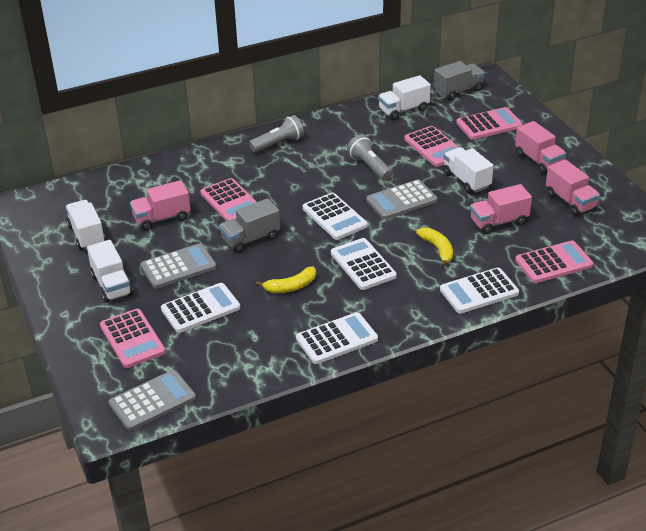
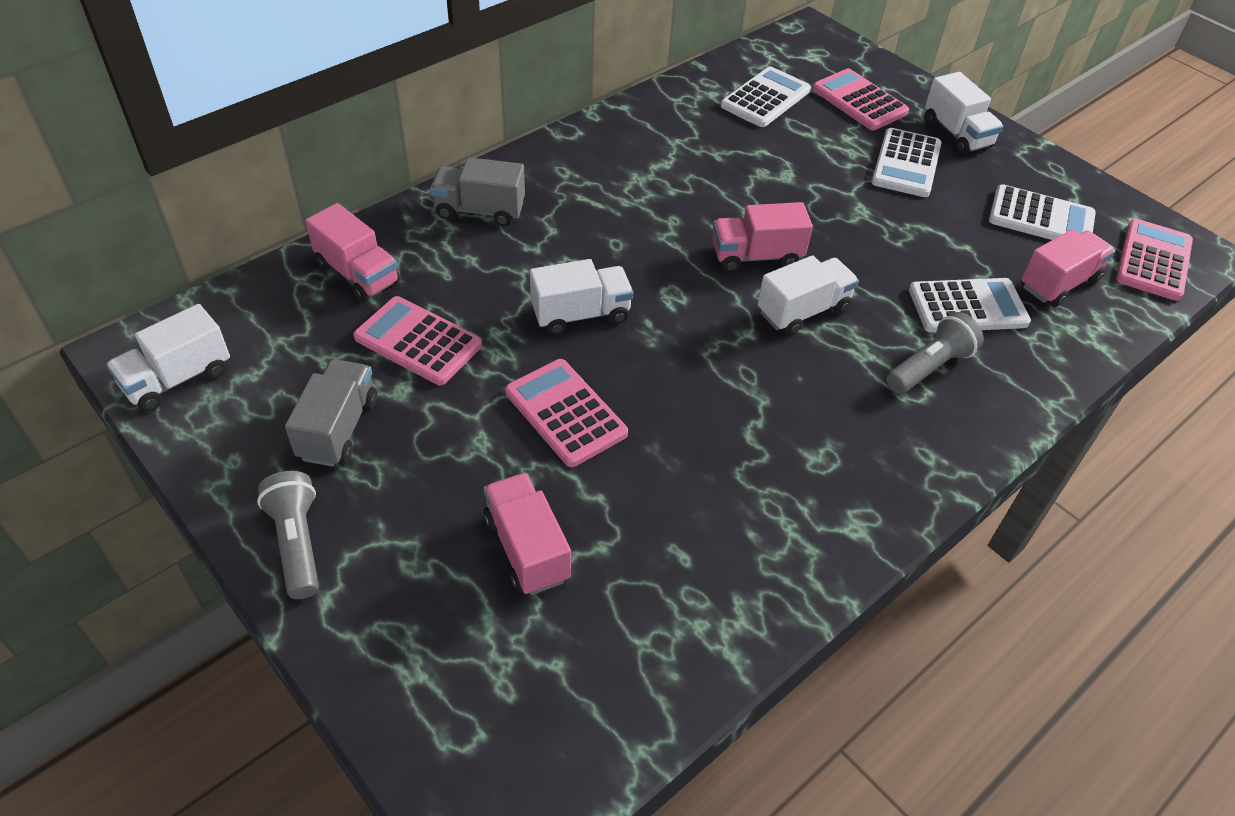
grey calculator: 3 -> 0
pink calculator: 5 -> 4
white calculator: 5 -> 4
yellow banana: 2 -> 0

